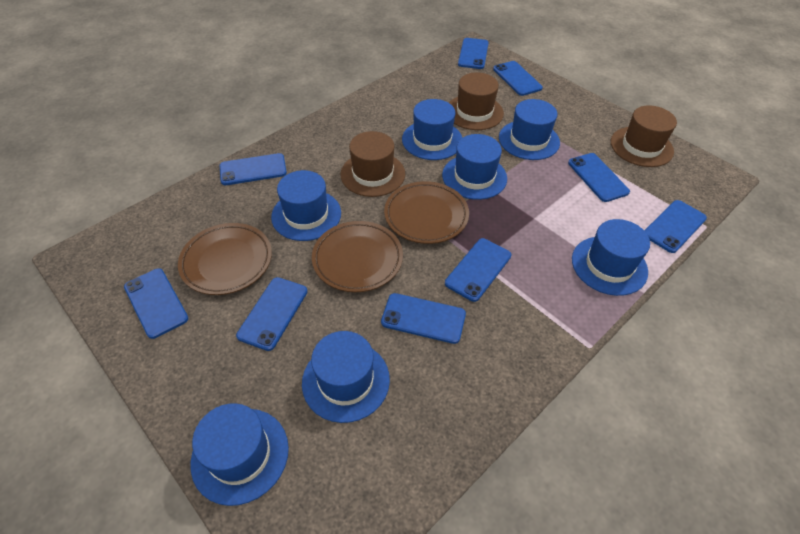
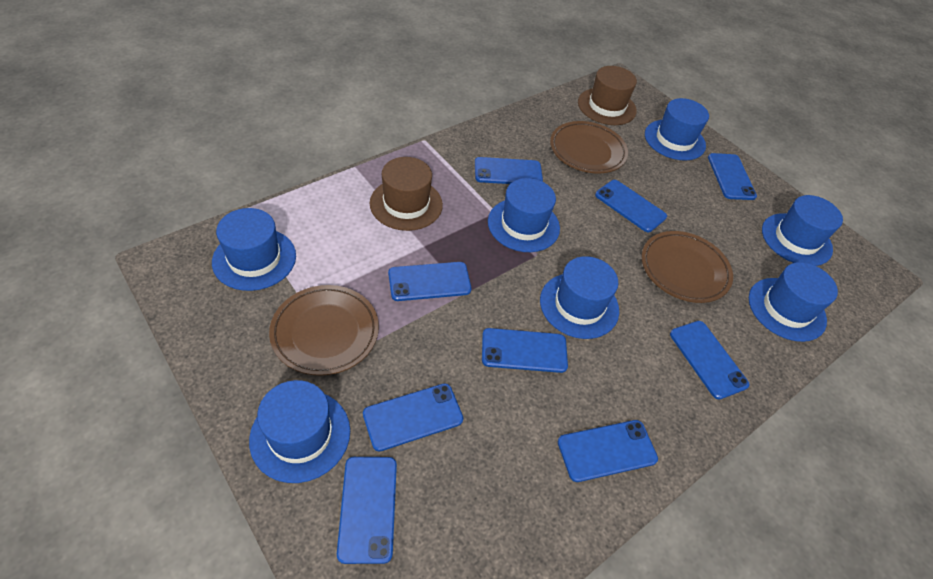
brown hat: 3 -> 2

